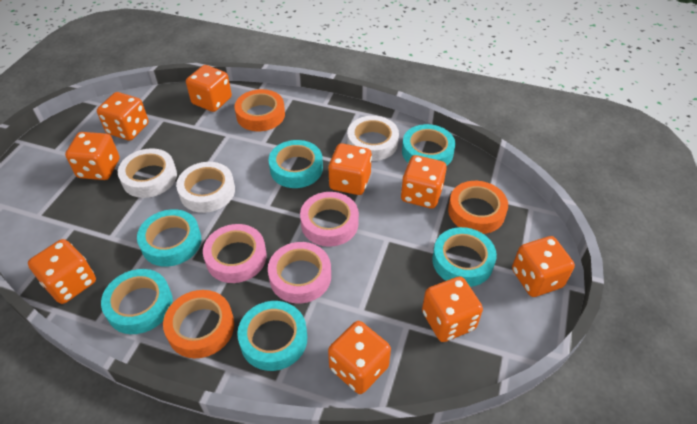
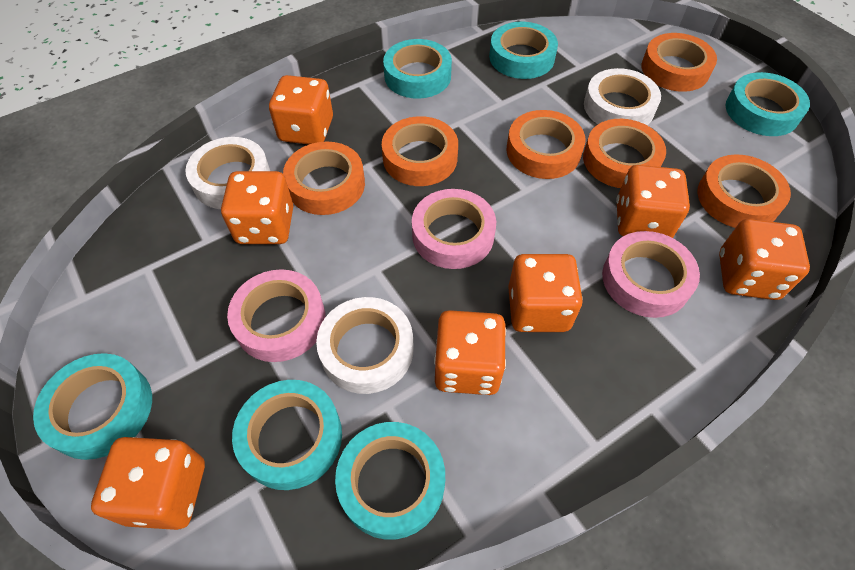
orange dice: 9 -> 7
orange tape: 3 -> 6

